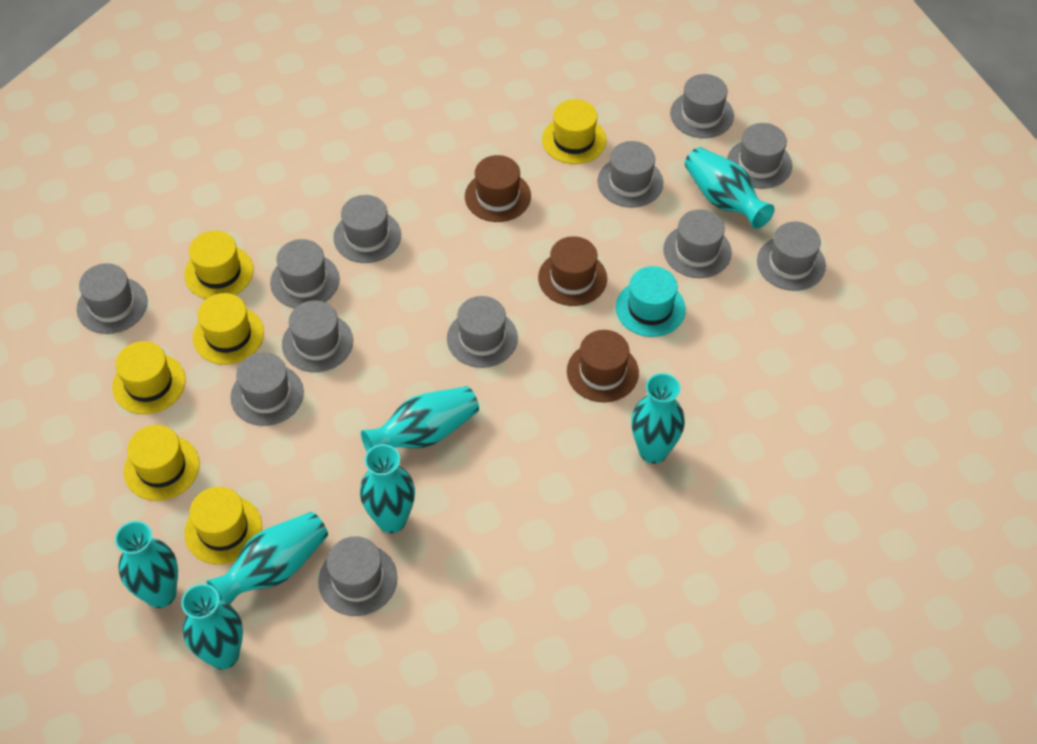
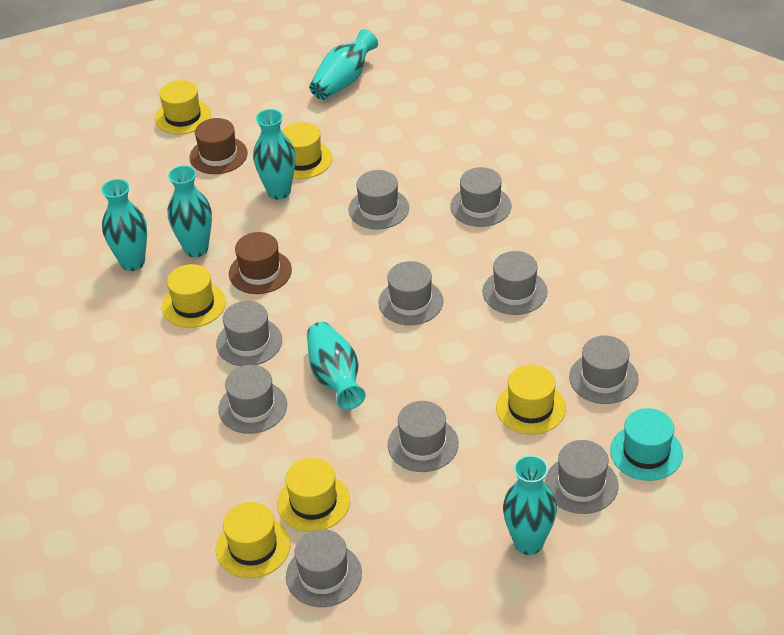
brown hat: 3 -> 2
grey hat: 12 -> 10
turquoise vase: 7 -> 6

